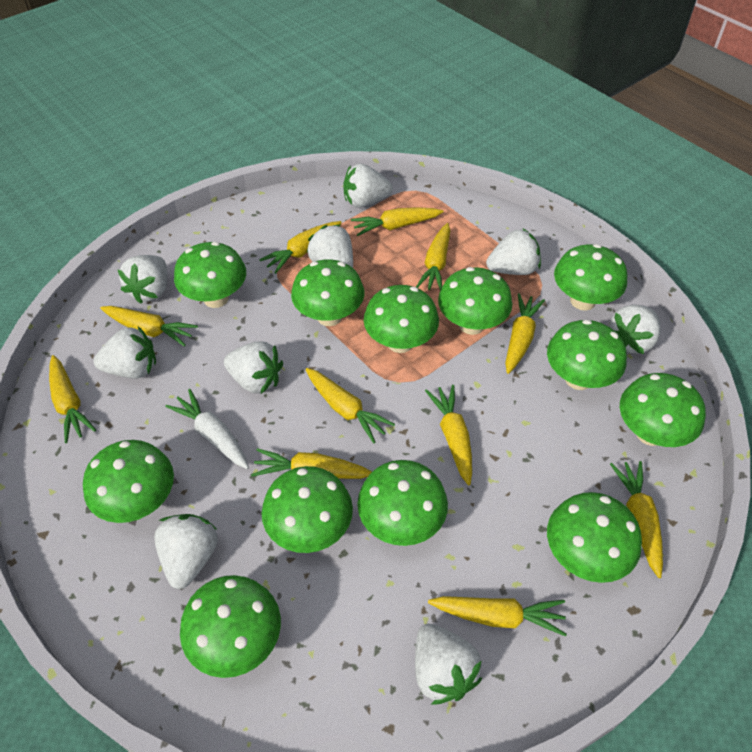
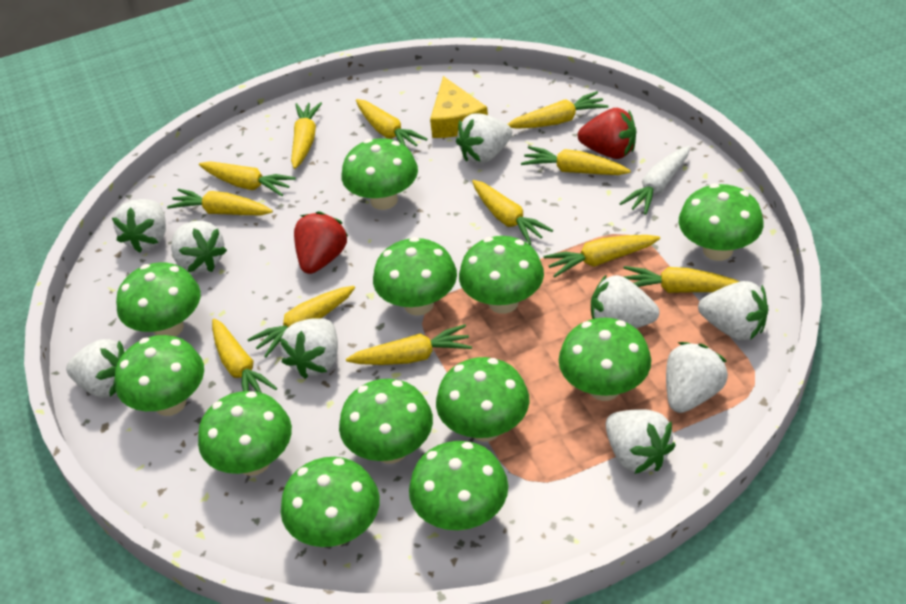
red strawberry: 0 -> 2
yellow carrot: 11 -> 12
yellow cheese: 0 -> 1

